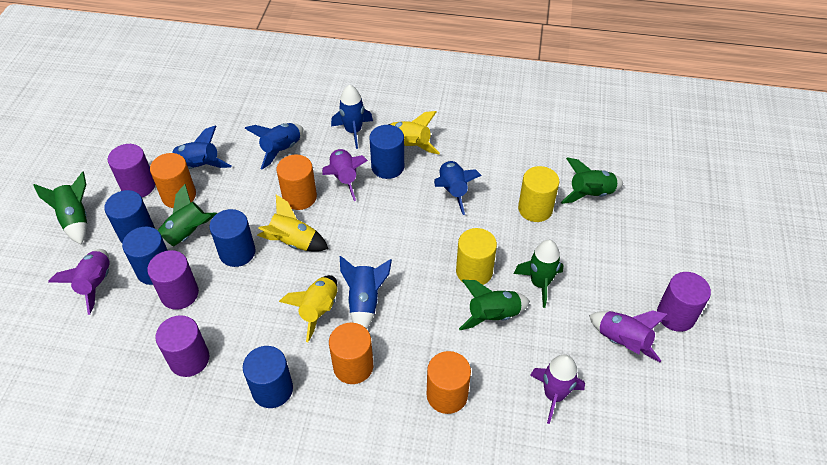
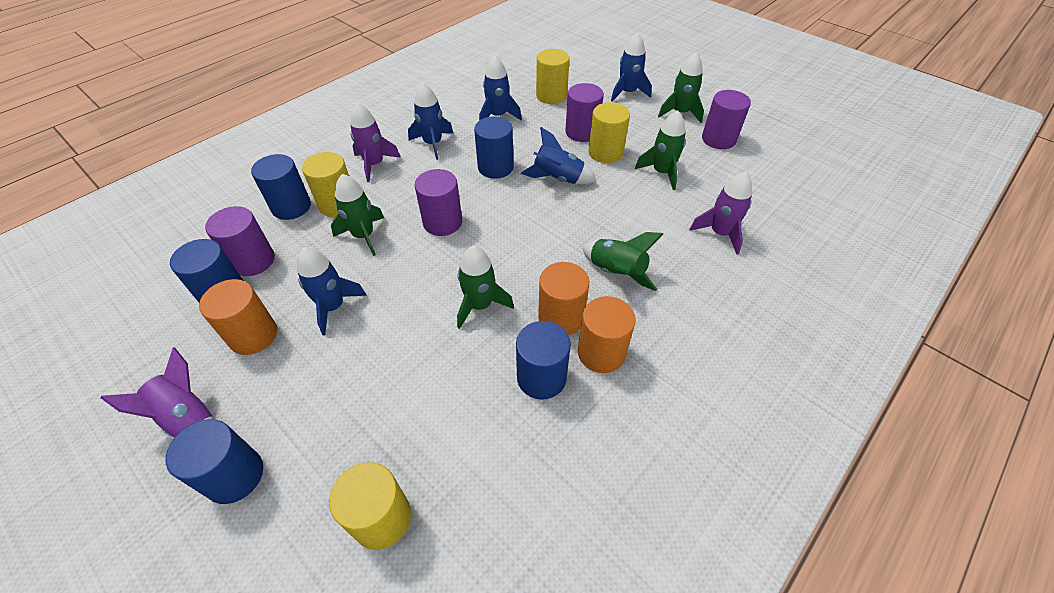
orange cylinder: 4 -> 3
purple rocket: 4 -> 3
yellow cylinder: 2 -> 4
yellow rocket: 3 -> 0

